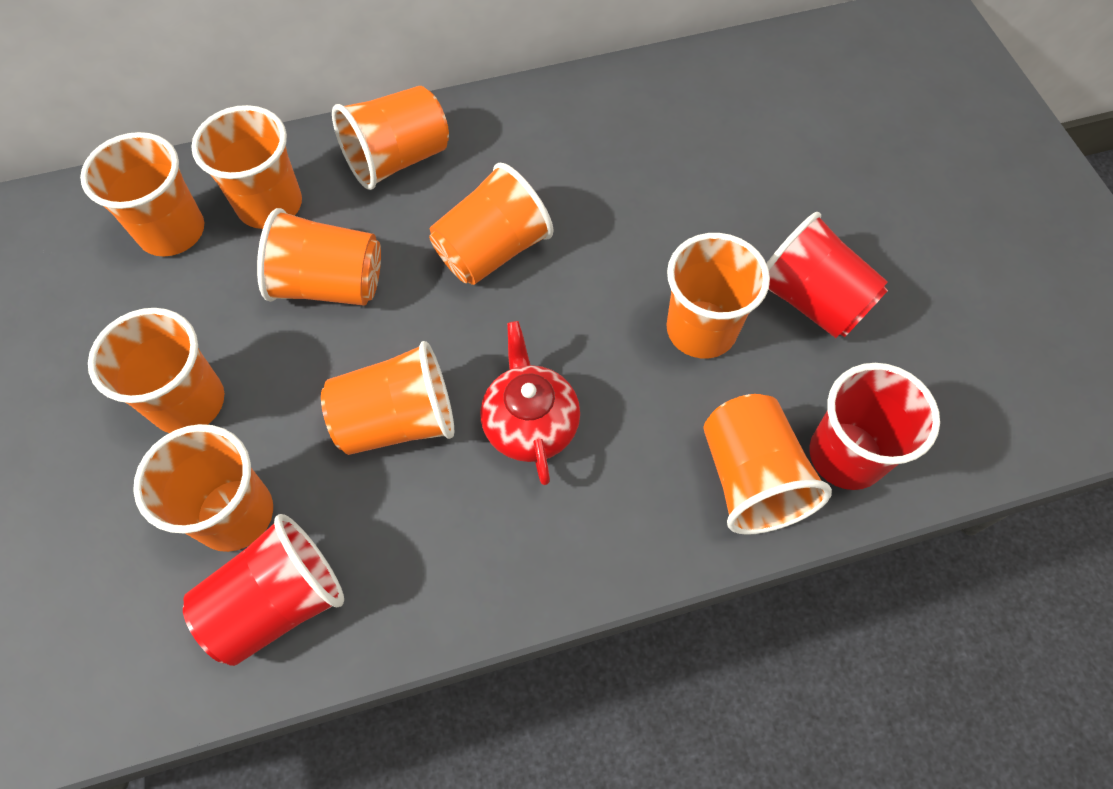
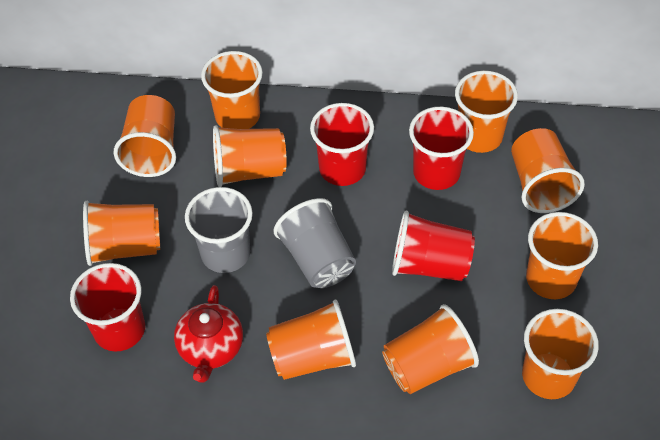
grey cup: 0 -> 2
red cup: 3 -> 4

